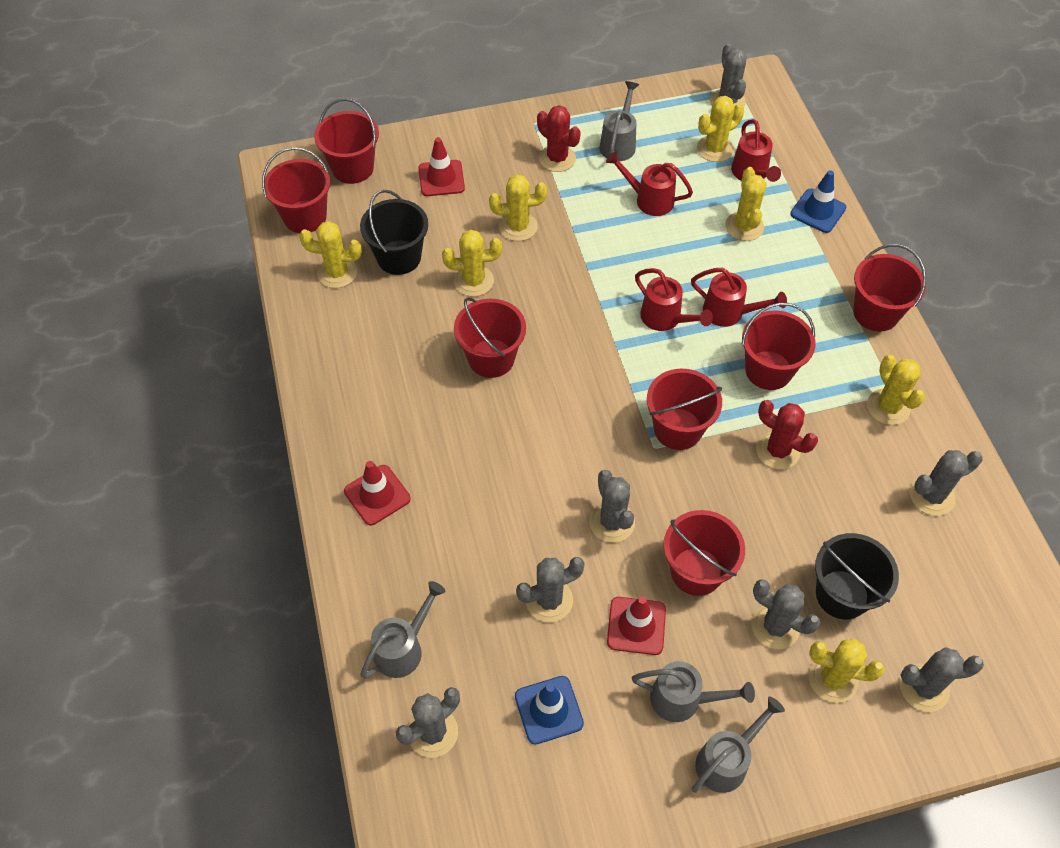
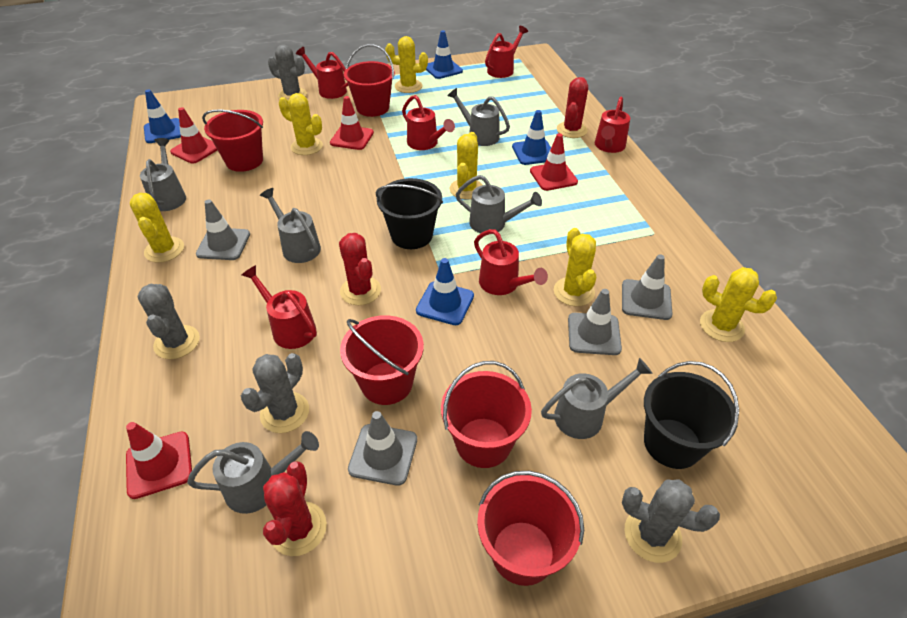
blue traffic cone: 2 -> 4
grey cactus: 7 -> 4
grey traffic cone: 0 -> 4
grey watering can: 4 -> 6
red bucket: 7 -> 5
red cactus: 2 -> 3
red traffic cone: 3 -> 4
red watering can: 4 -> 6
yellow cactus: 7 -> 6

